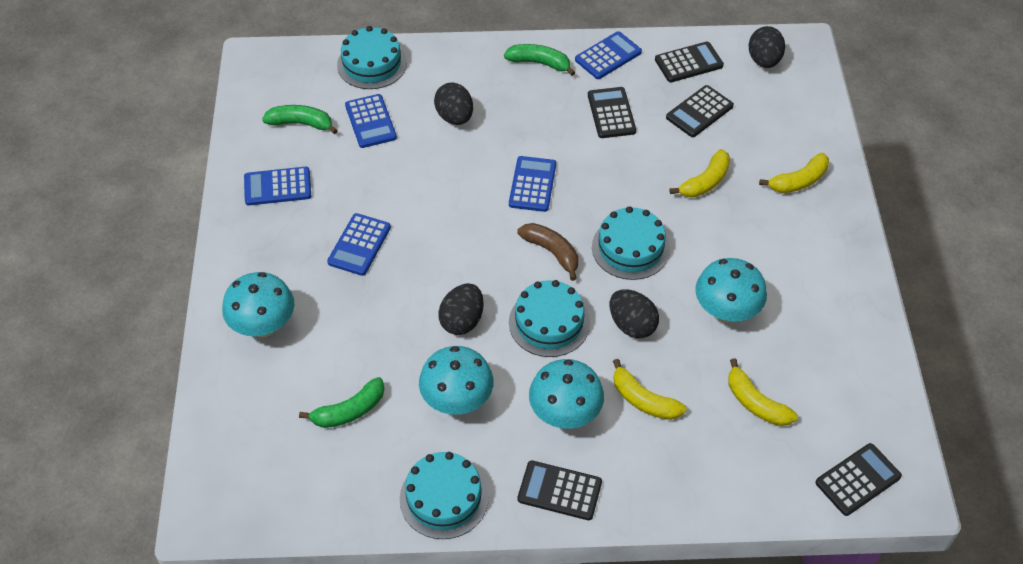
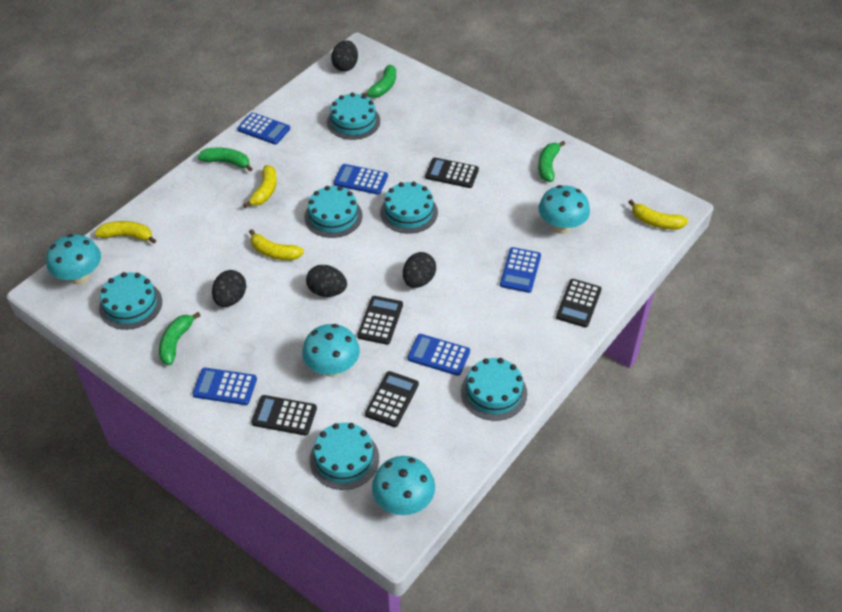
brown banana: 1 -> 0
green banana: 3 -> 4
turquoise cake: 4 -> 6

